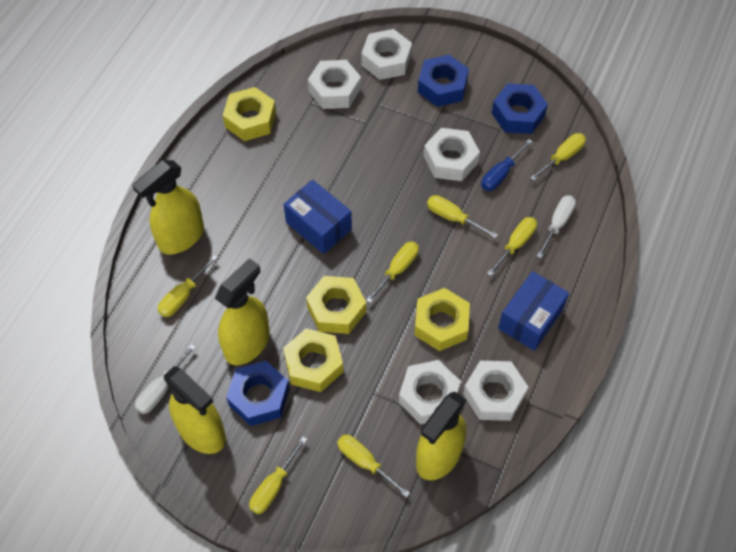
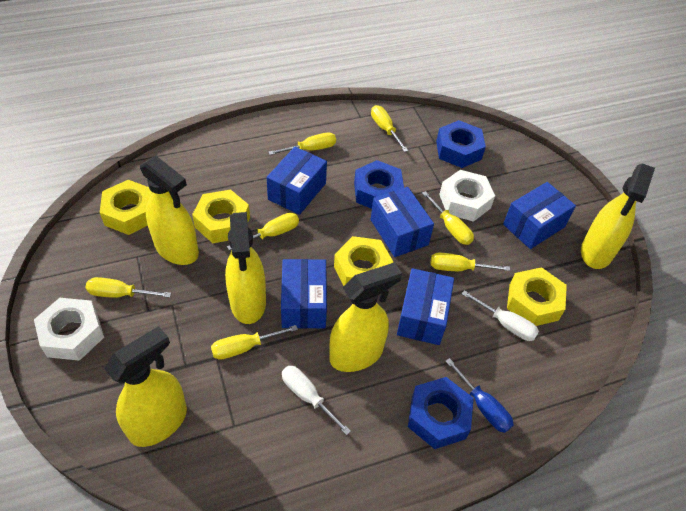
blue box: 2 -> 5
white nut: 5 -> 2
yellow spray bottle: 4 -> 5

